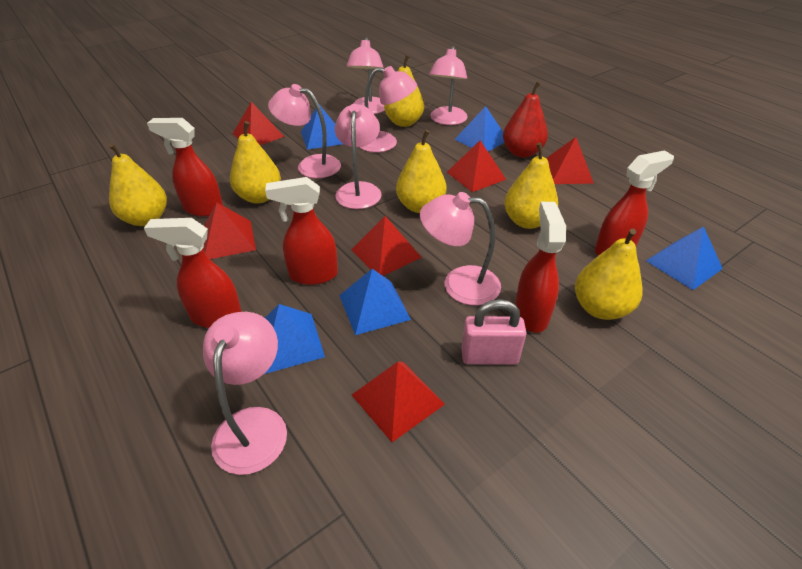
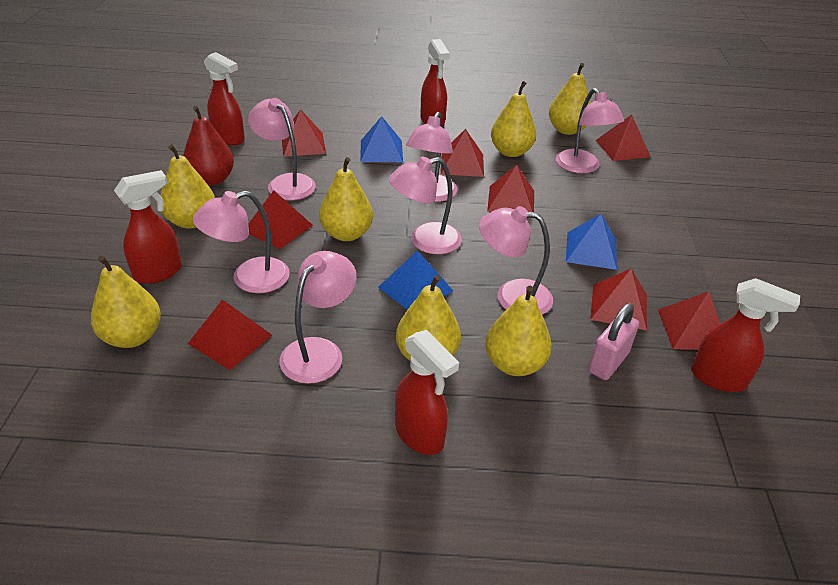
blue pyramid: 5 -> 3
red pyramid: 6 -> 8
yellow pear: 6 -> 7

